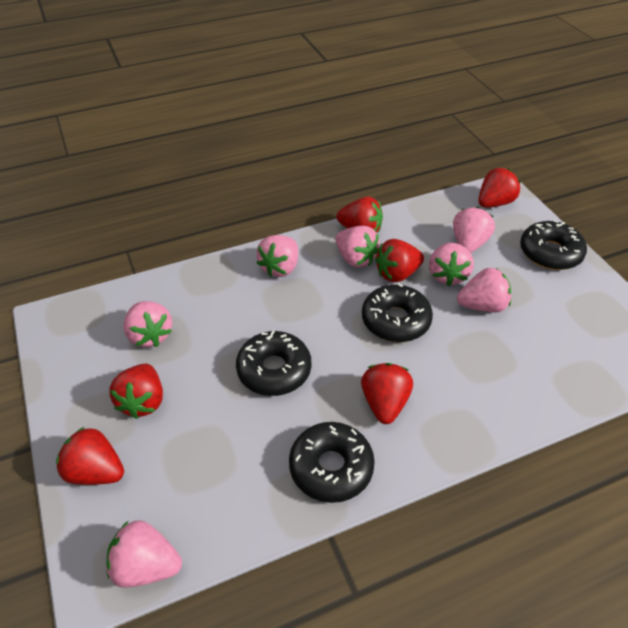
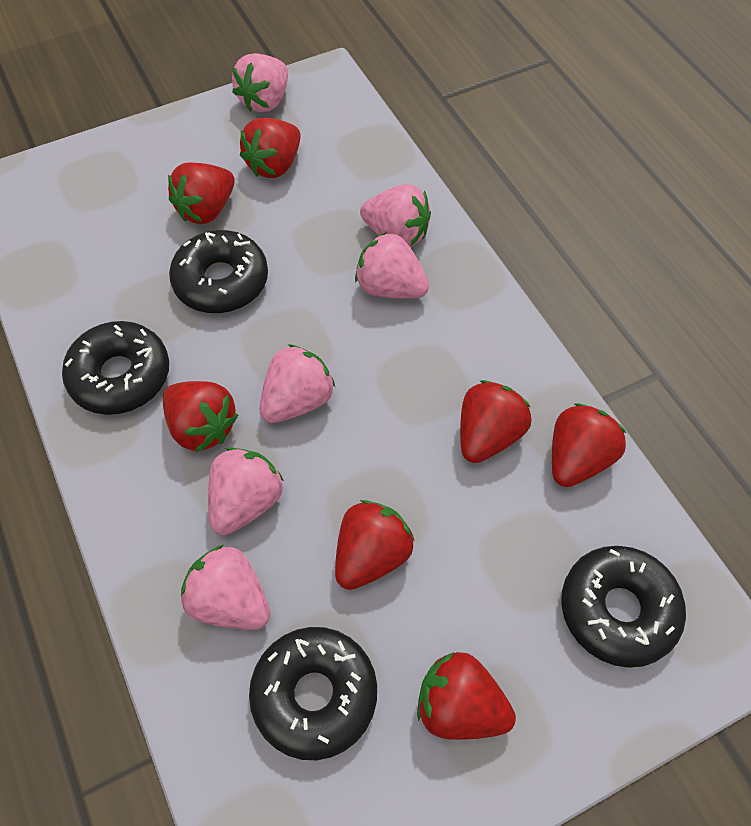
pink strawberry: 7 -> 6
red strawberry: 6 -> 7

